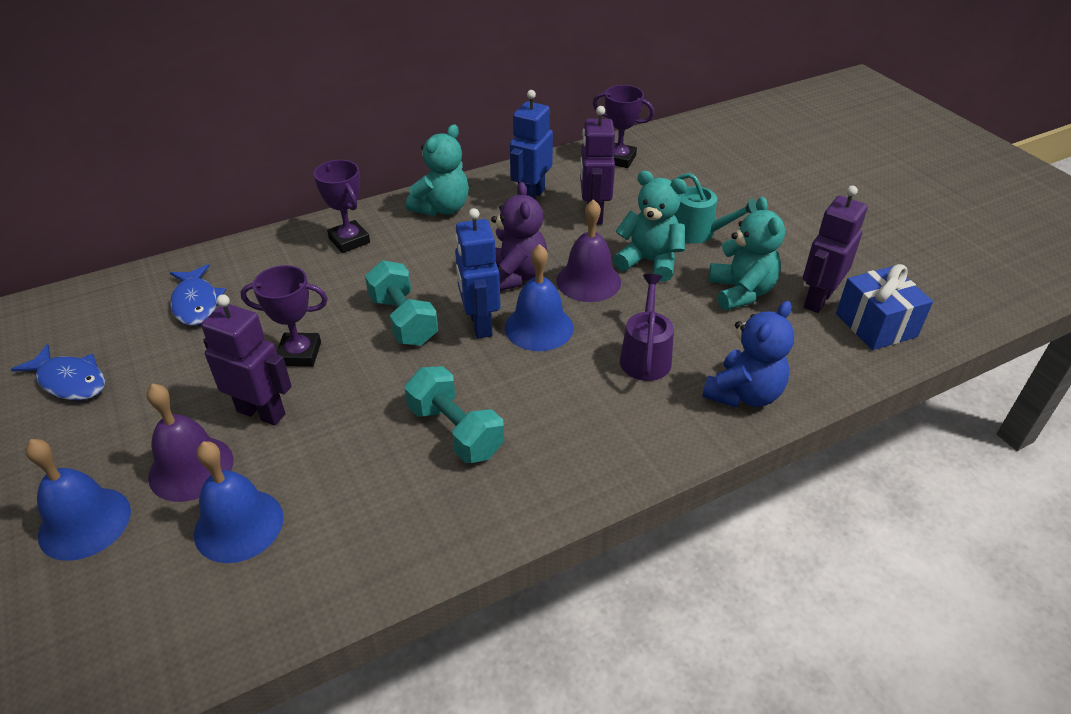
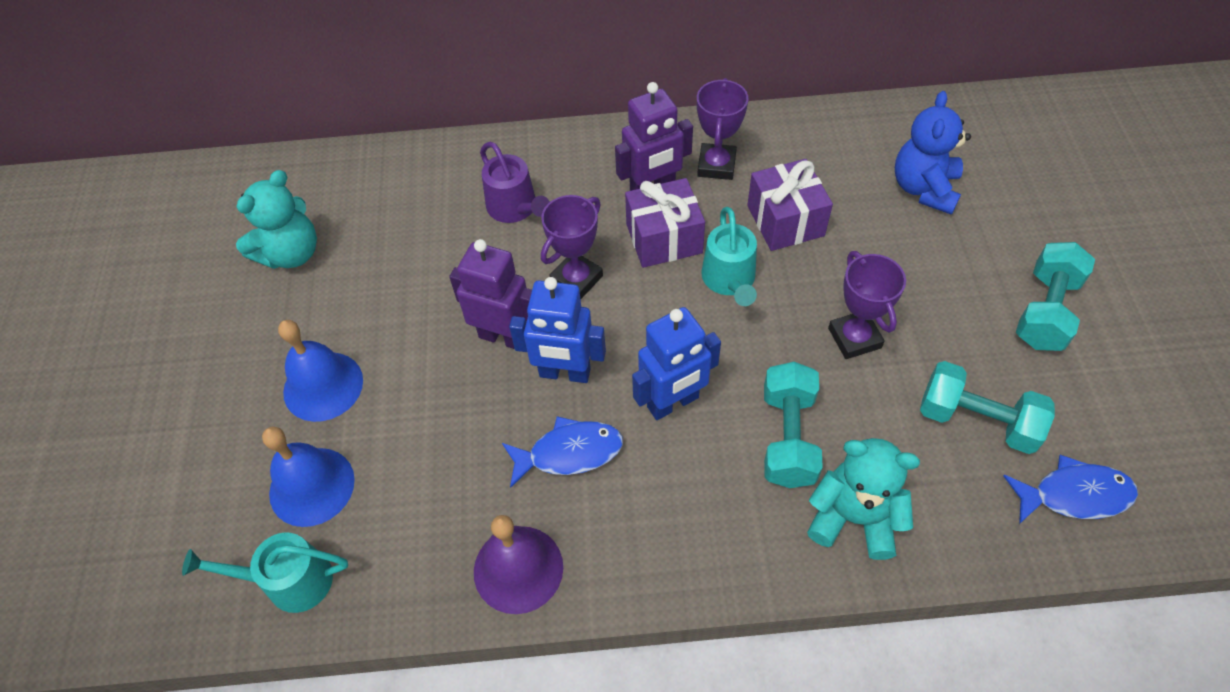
blue bell: 3 -> 2
blue gift: 1 -> 0
purple bell: 2 -> 1
purple gift: 0 -> 2
purple robot: 3 -> 2
purple teddy bear: 1 -> 0
turquoise dumbbell: 2 -> 3
turquoise teddy bear: 3 -> 2
turquoise watering can: 1 -> 2

